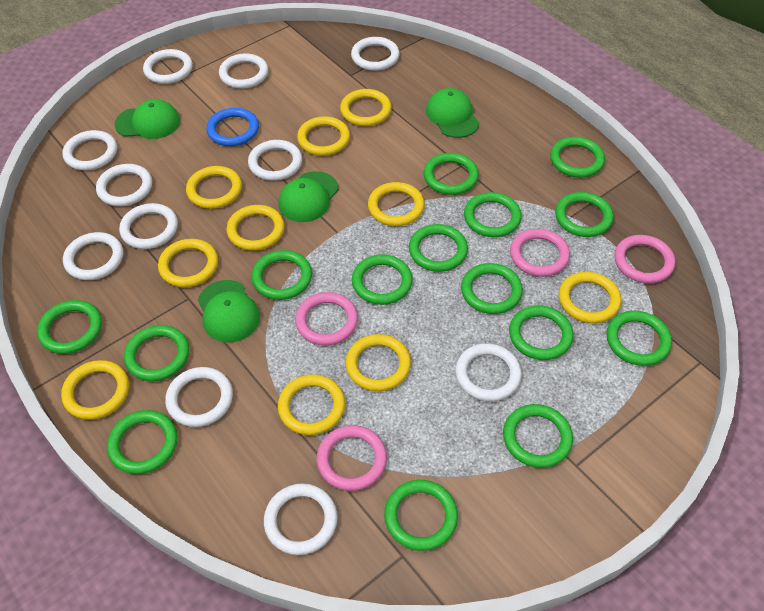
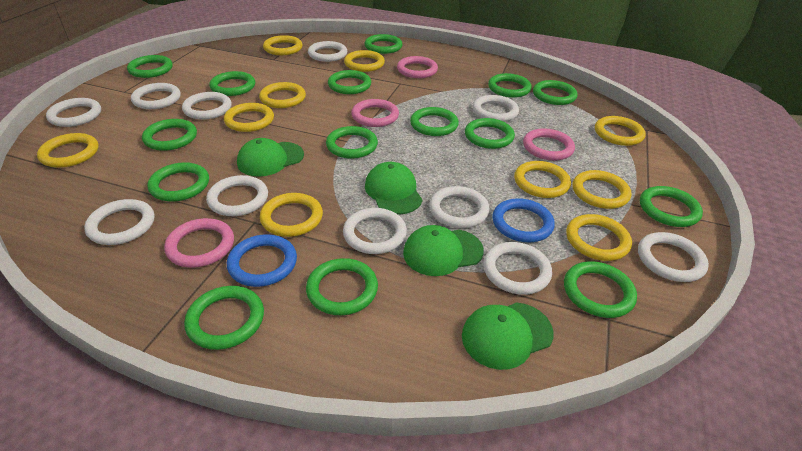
blue ring: 1 -> 2

